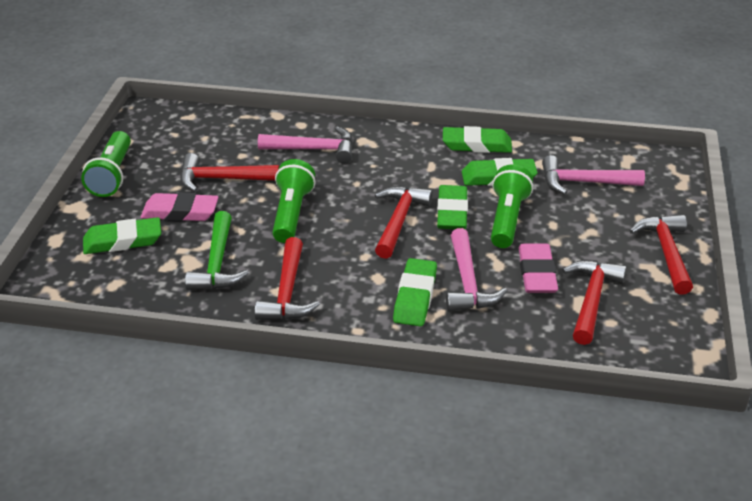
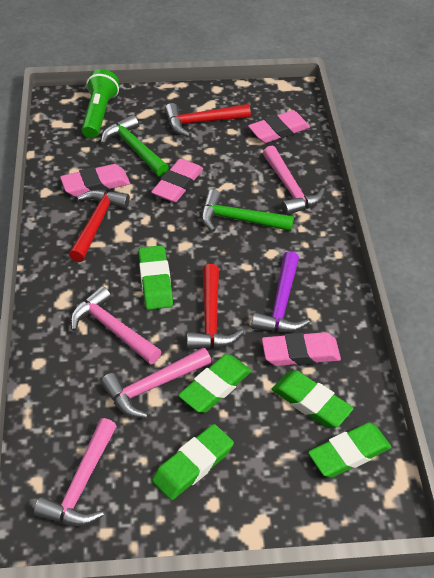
green flashlight: 3 -> 1
green hammer: 1 -> 2
pink eraser: 2 -> 4
pink hammer: 3 -> 4
purple hammer: 0 -> 1
red hammer: 5 -> 3

